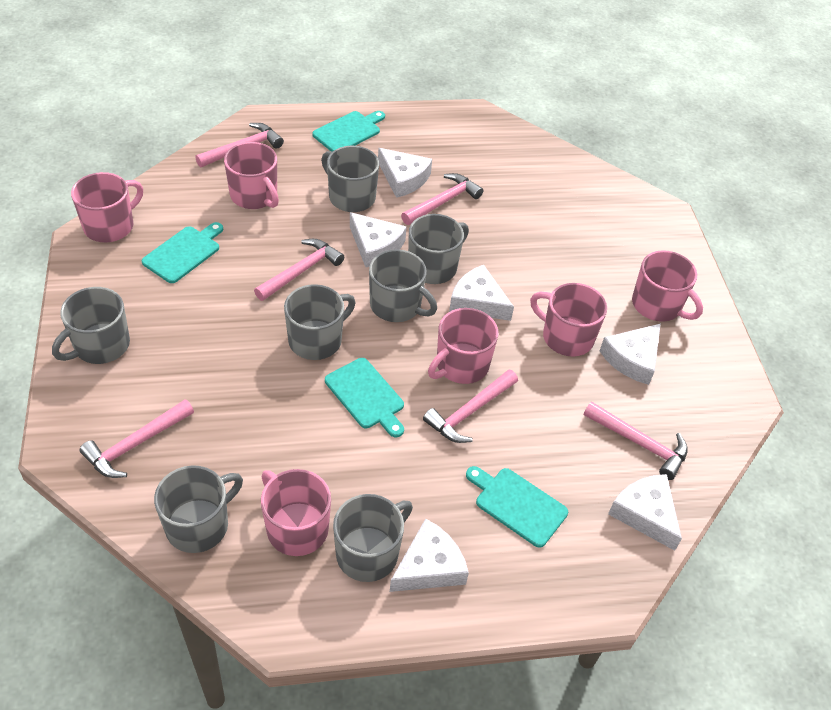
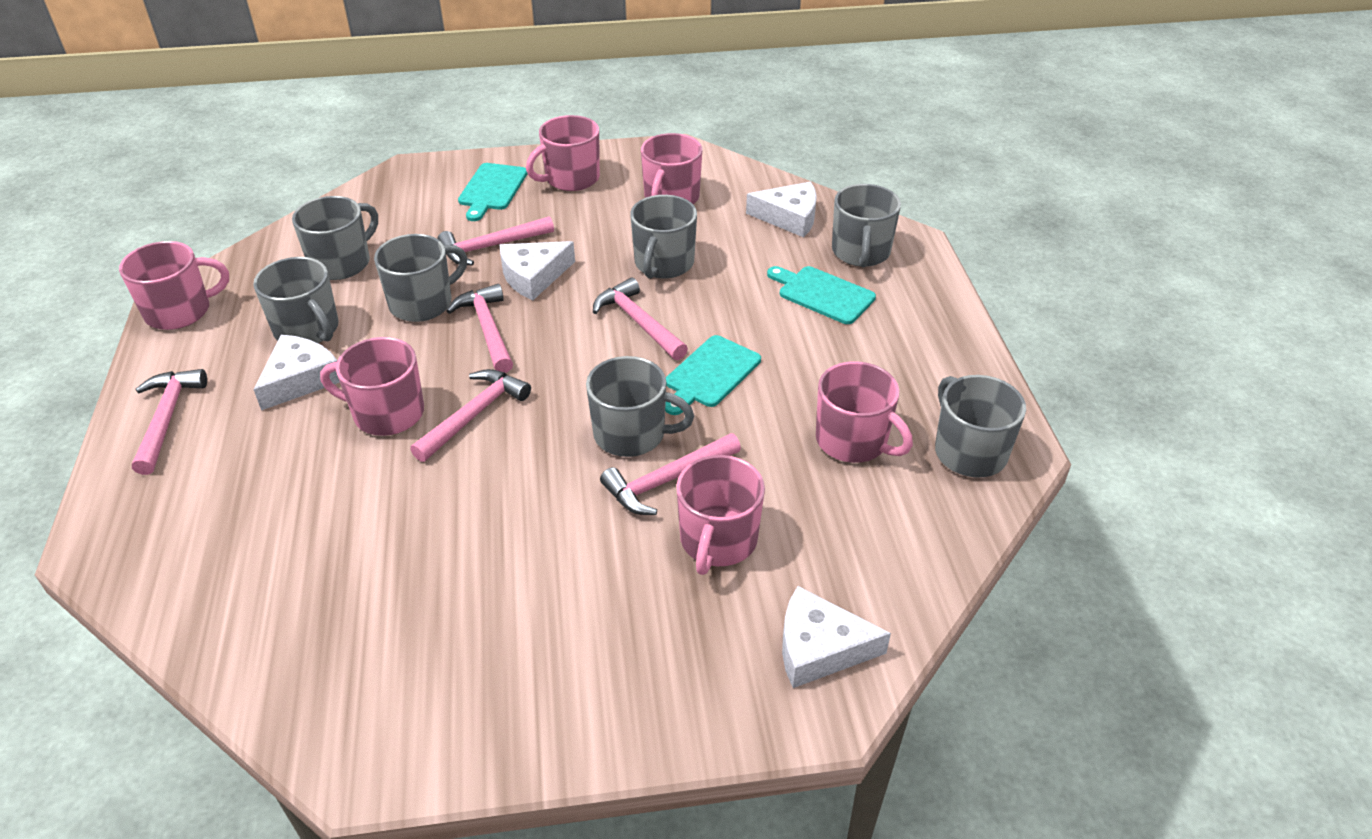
turquoise cutting board: 4 -> 3
white cheese: 6 -> 4

